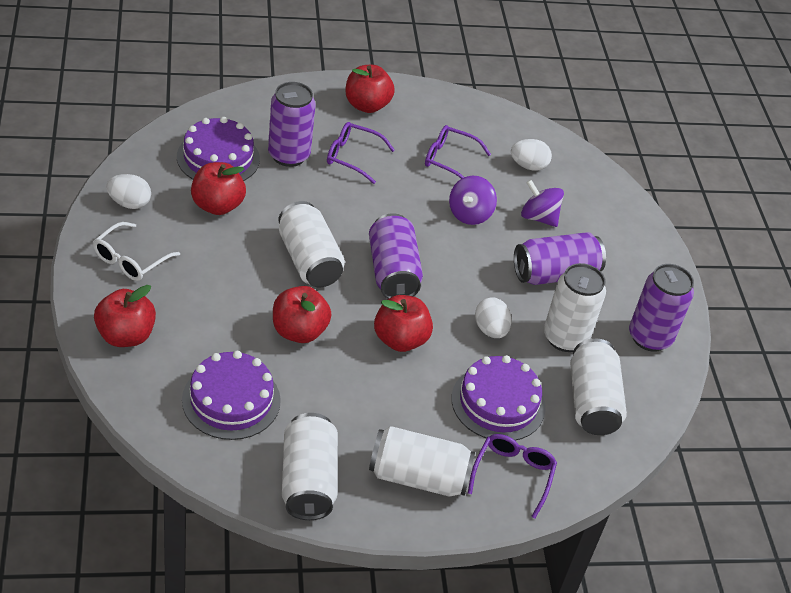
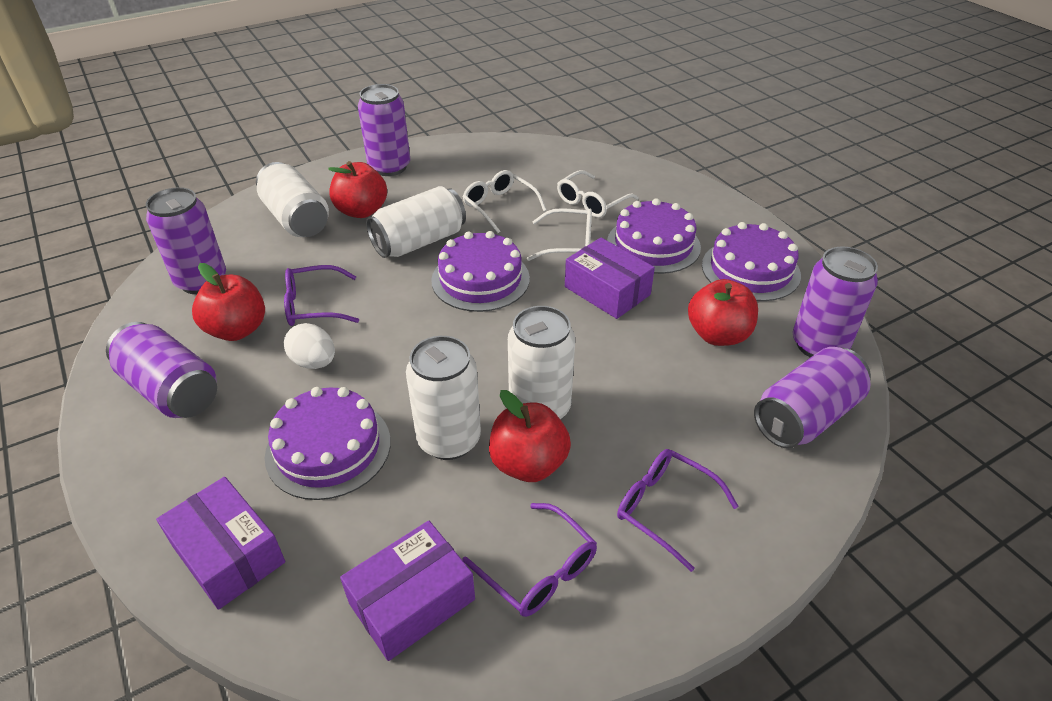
purple box: 0 -> 3
purple cake: 3 -> 4
purple can: 4 -> 5
purple spinning top: 2 -> 0
red apple: 5 -> 4
white can: 5 -> 4
white egg: 3 -> 1
white glasses: 1 -> 3

